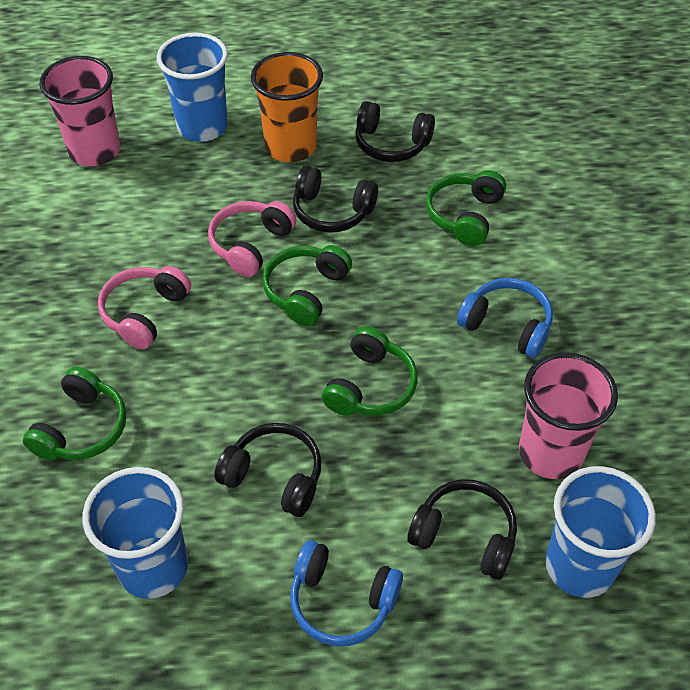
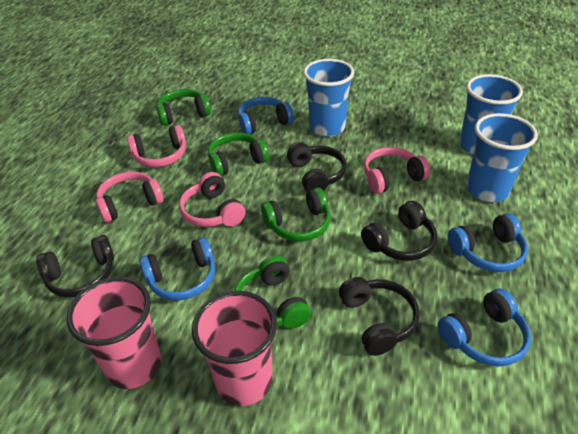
blue headphones: 2 -> 4
orange cup: 1 -> 0
pink headphones: 2 -> 4

